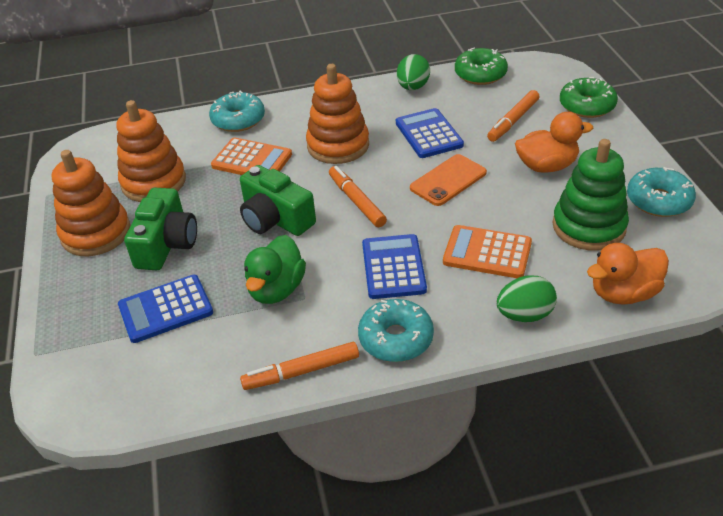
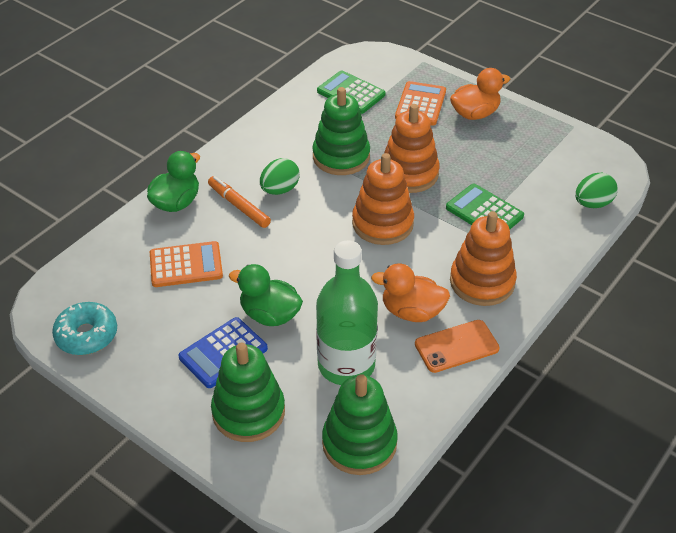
blue calculator: 3 -> 1
green bottle: 0 -> 1
green calculator: 0 -> 2
green camera: 2 -> 0
green donut: 2 -> 0
green duck: 1 -> 2
green stacking toy: 1 -> 3
orange marker: 3 -> 1
turquoise donut: 3 -> 1

